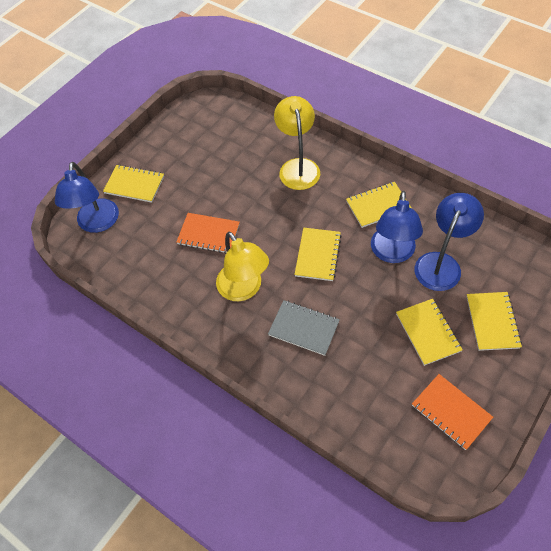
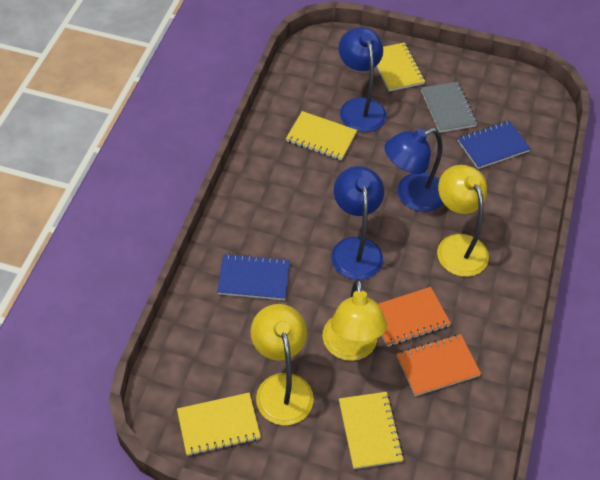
blue notebook: 0 -> 2
yellow lamp: 2 -> 3
yellow notebook: 5 -> 4

